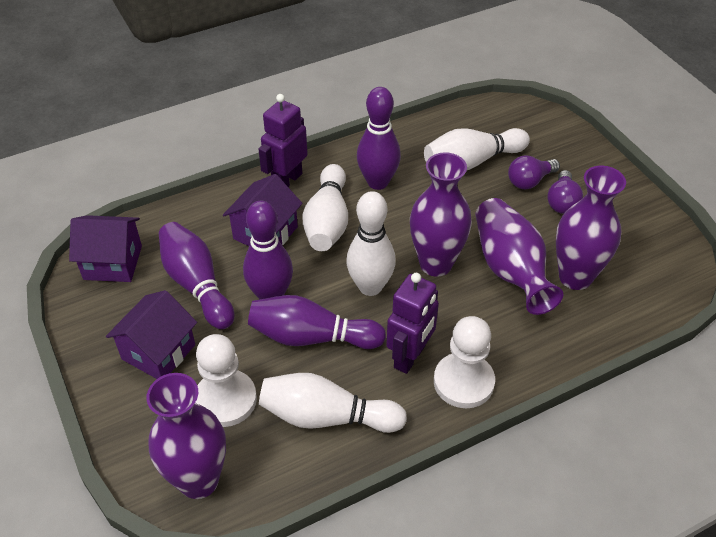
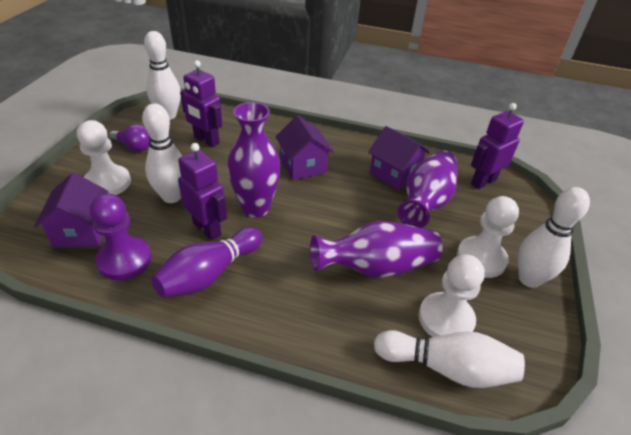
purple bowling pin: 4 -> 1
purple light bulb: 2 -> 1
purple pawn: 0 -> 1
purple robot: 2 -> 3
purple vase: 4 -> 3
white pawn: 2 -> 3

